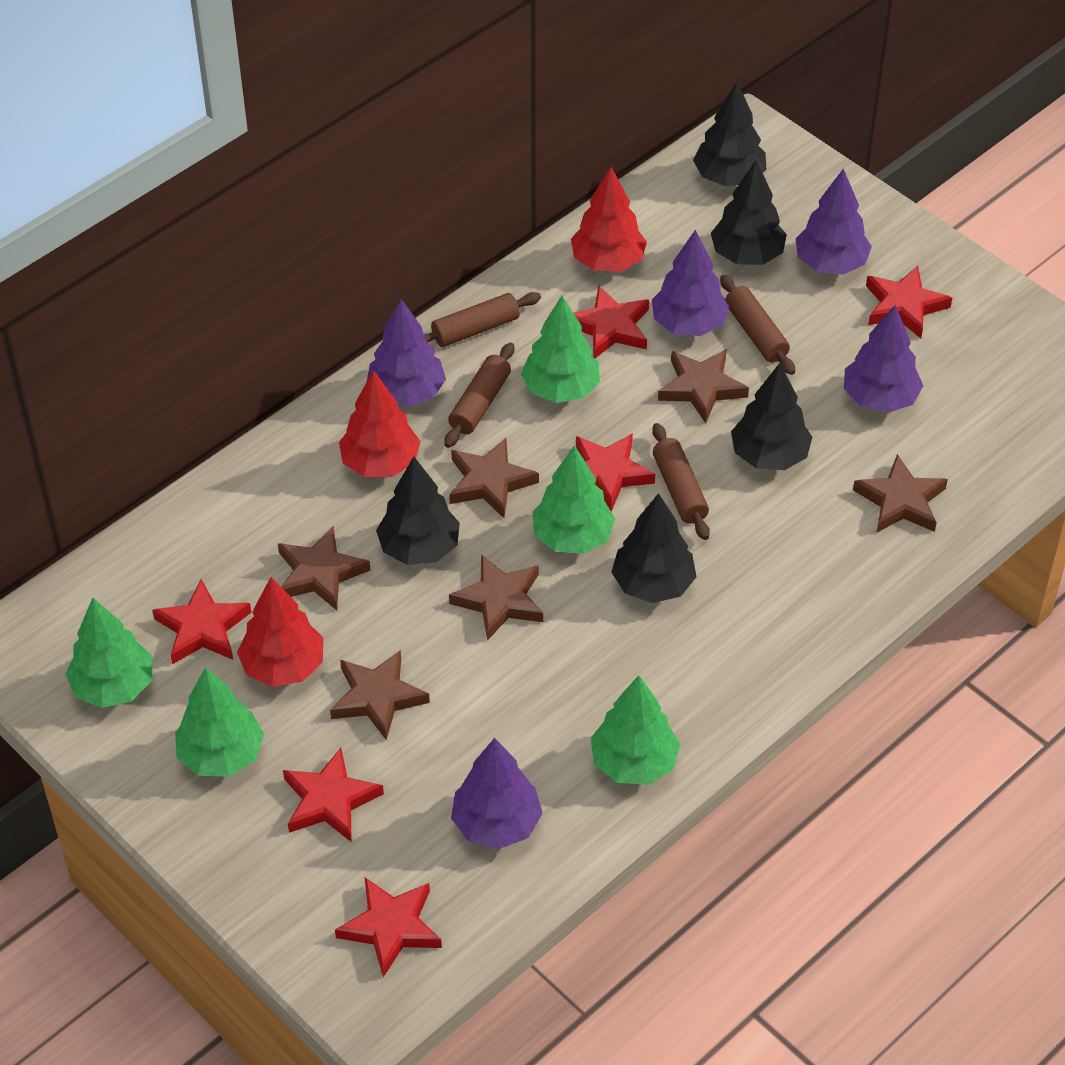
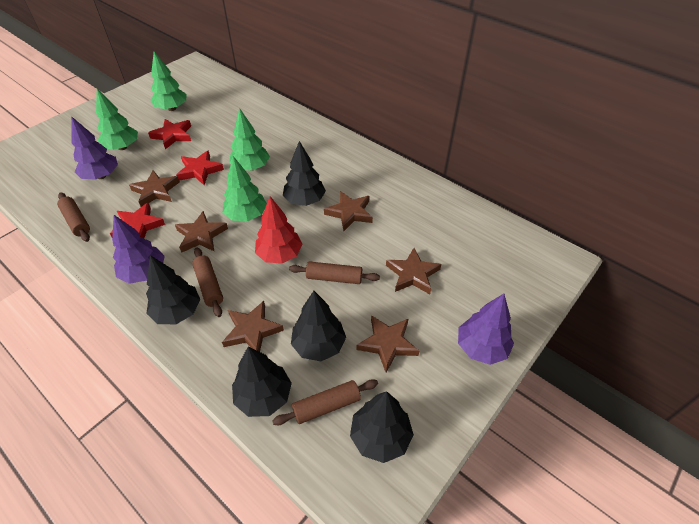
green tree: 5 -> 4
purple tree: 5 -> 3
red star: 6 -> 3
red tree: 3 -> 1

